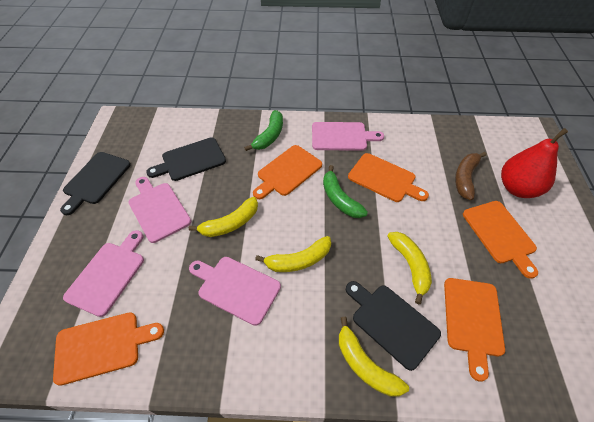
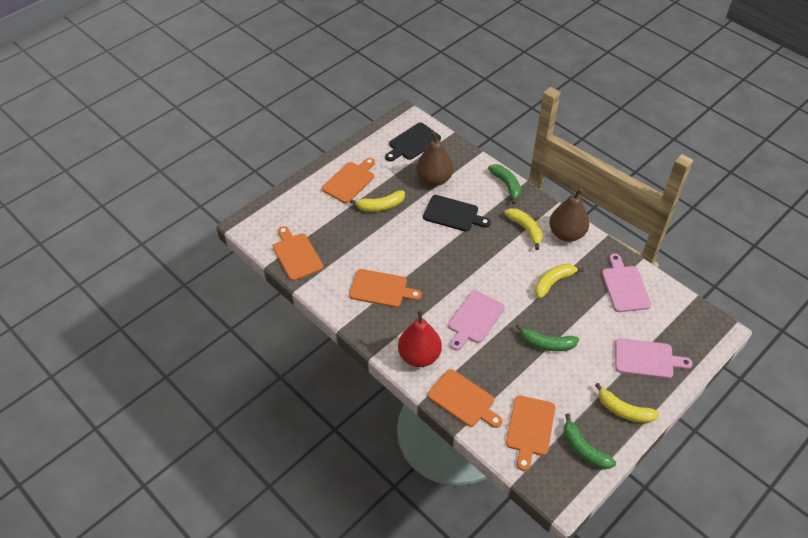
black cutting board: 3 -> 2
brown banana: 1 -> 0
brown pear: 0 -> 2
green banana: 2 -> 3
pink cutting board: 4 -> 3

